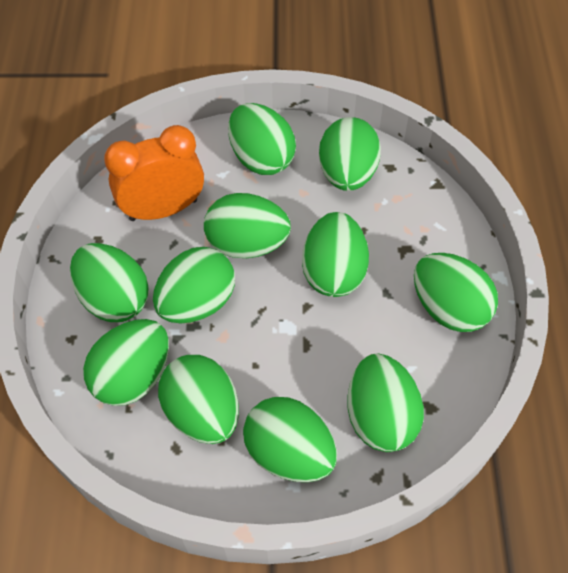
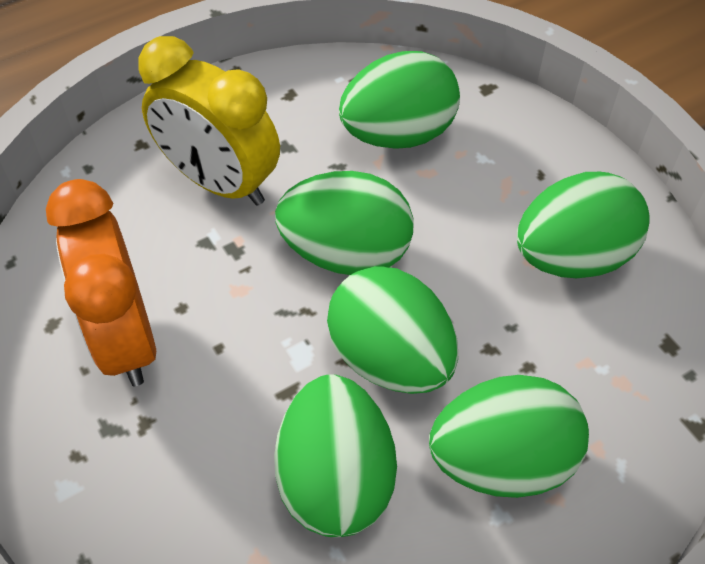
green egg: 11 -> 6
yellow clock: 0 -> 1

